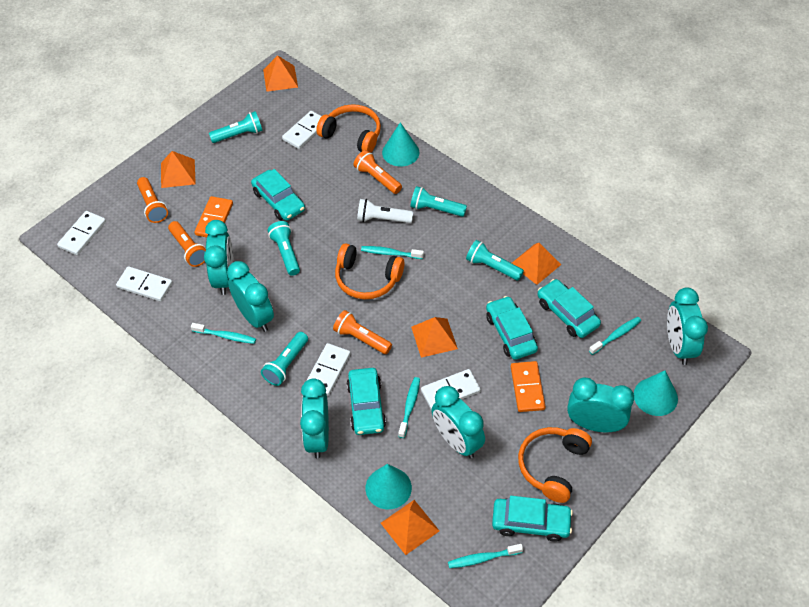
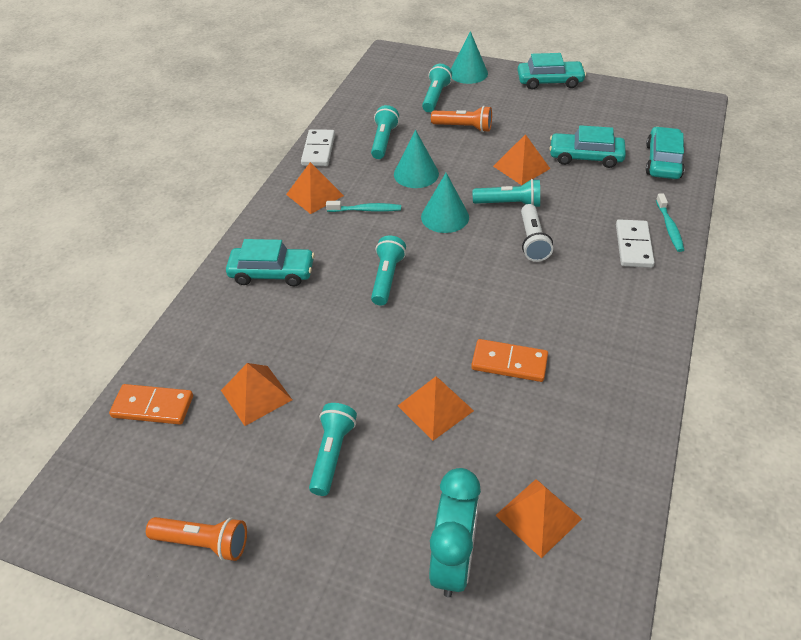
orange flashlight: 4 -> 2
orange headphones: 3 -> 0
turquoise car: 5 -> 4
turquoise clock: 6 -> 1
turquoise toothbrush: 5 -> 2
white domino: 5 -> 2

